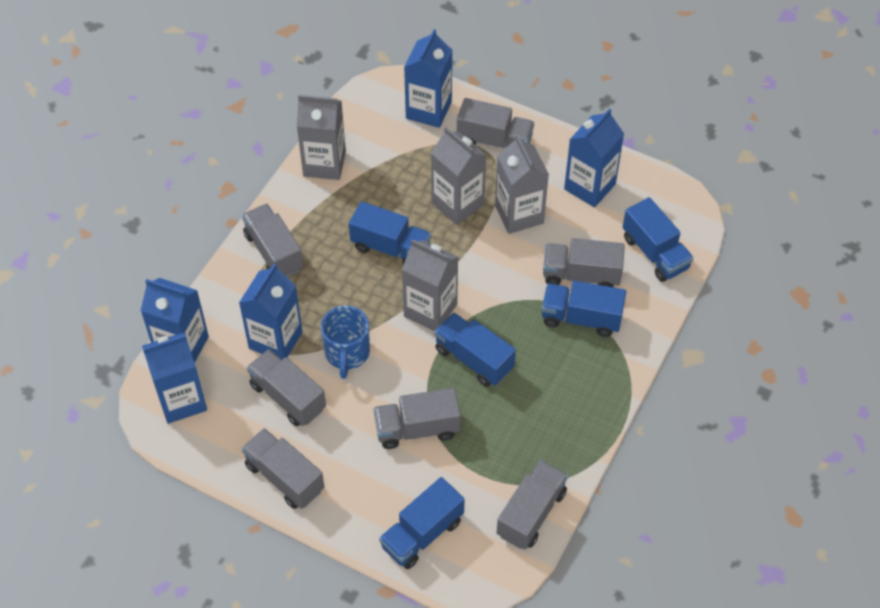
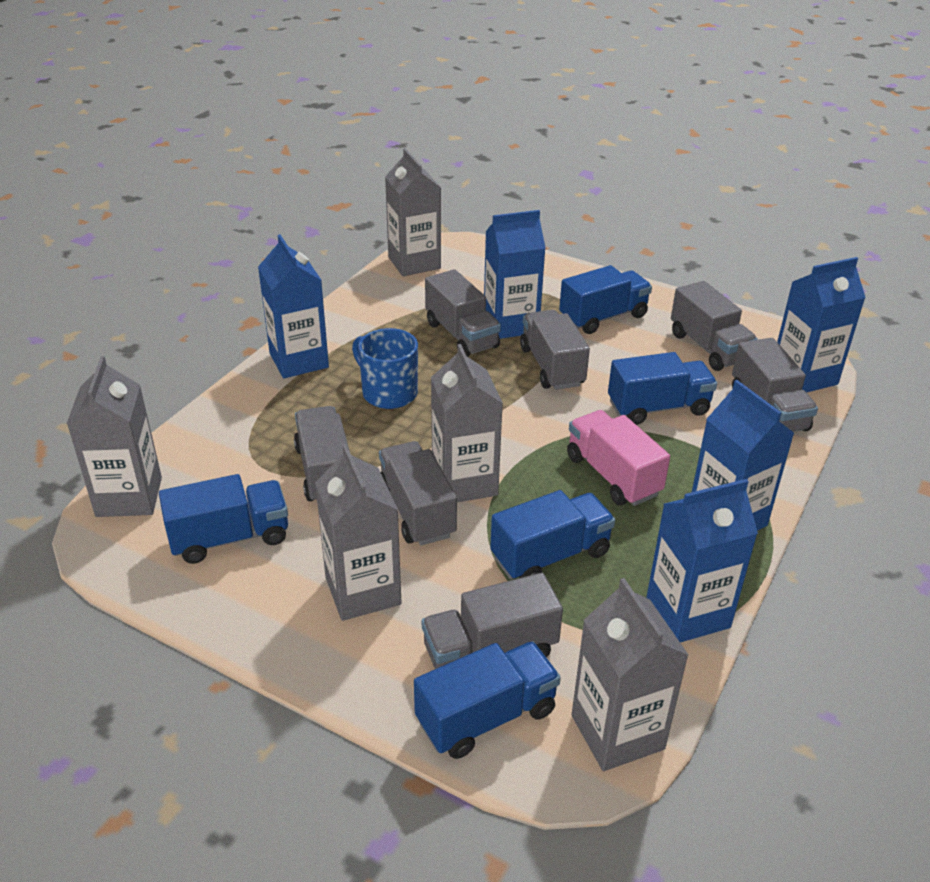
grey carton: 4 -> 5
pink truck: 0 -> 1

